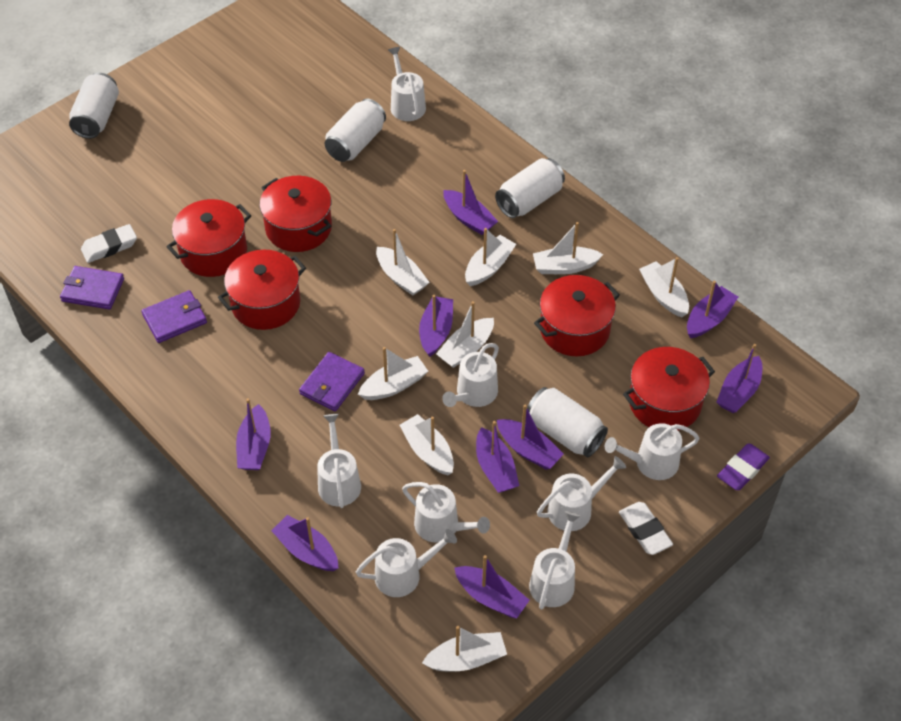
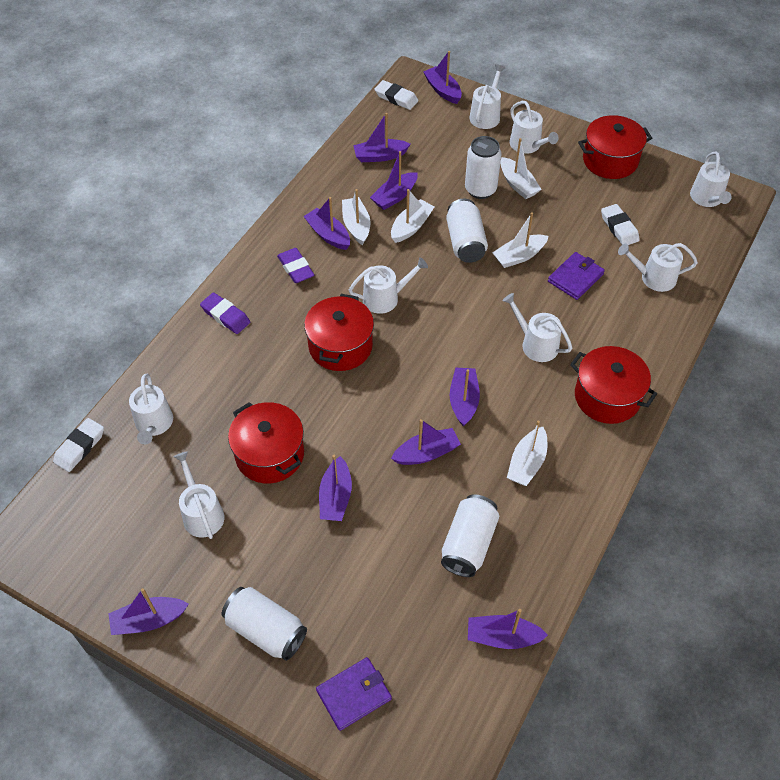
purple eraser: 1 -> 2
purple wallet: 3 -> 2
red pot: 5 -> 4
white boat: 8 -> 5
white eraser: 2 -> 3

